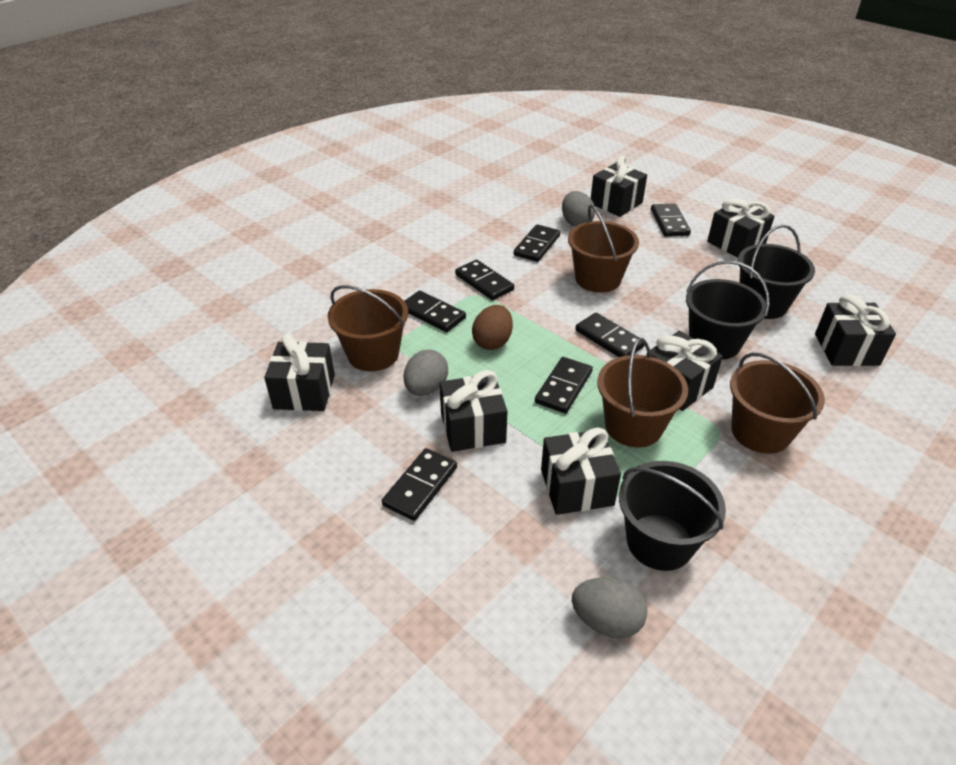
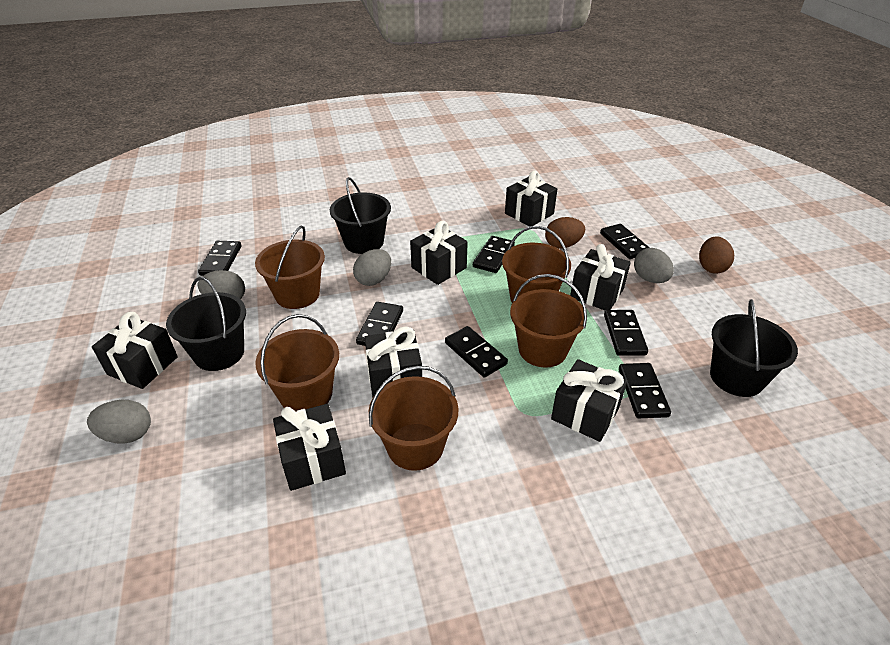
brown bucket: 4 -> 5
brown egg: 1 -> 2
grey egg: 3 -> 4

